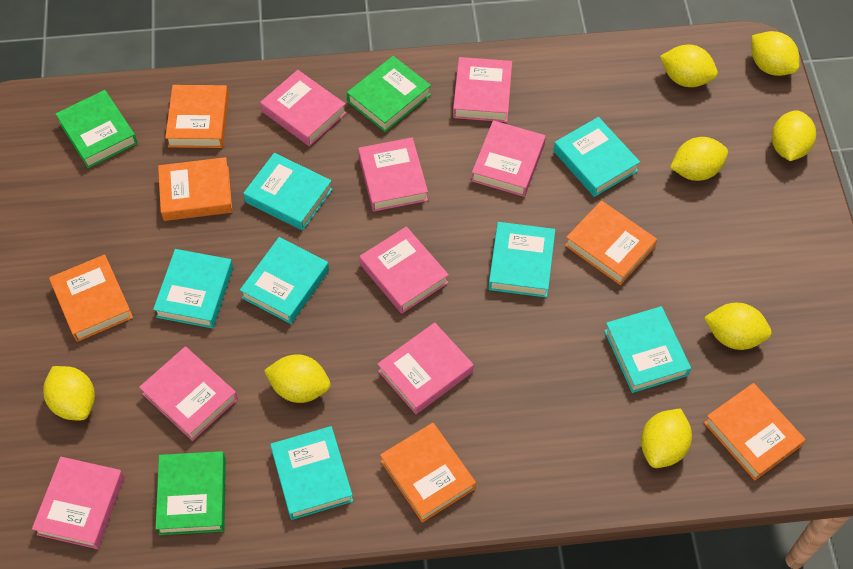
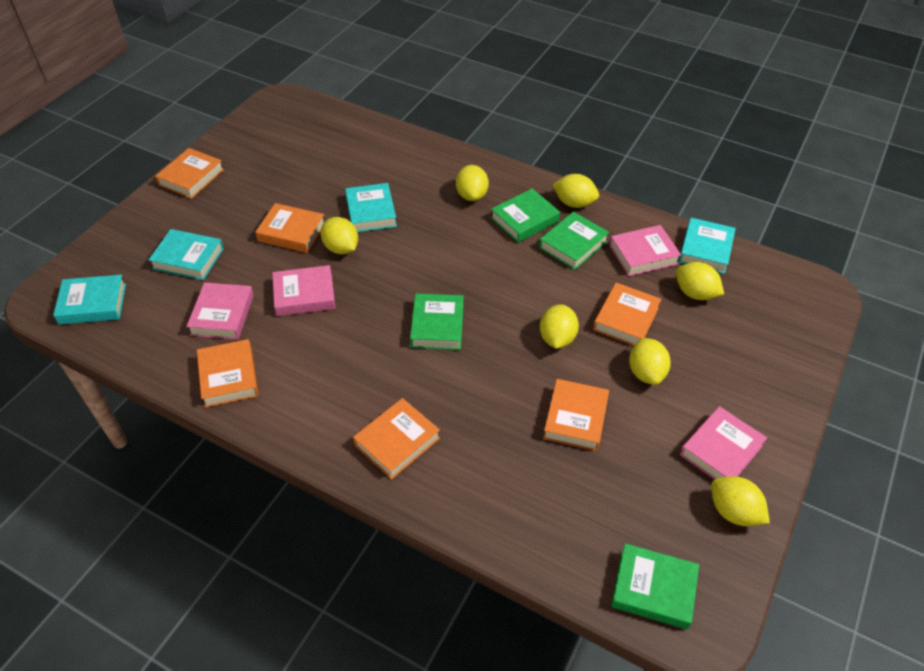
green book: 3 -> 4
pink book: 8 -> 4
turquoise book: 7 -> 4
yellow lemon: 8 -> 7

